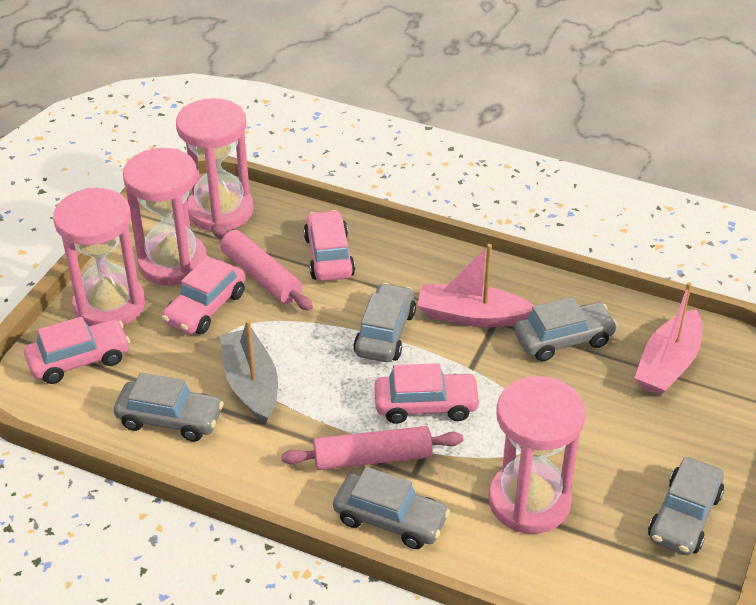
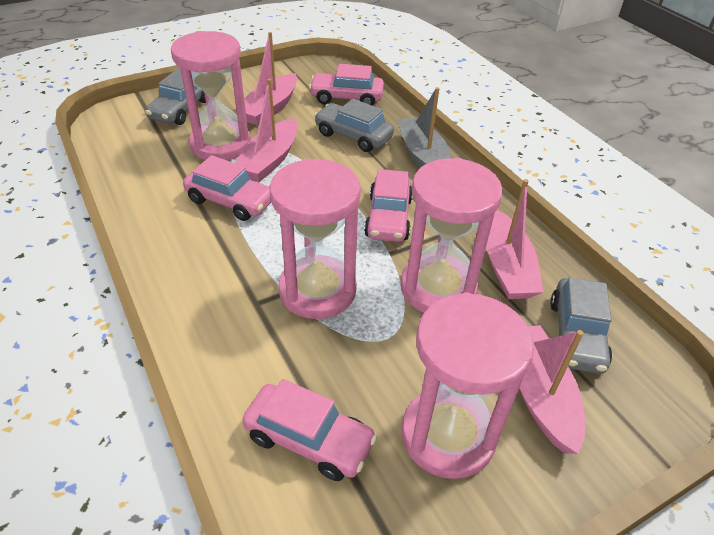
grey car: 5 -> 3
pink boat: 2 -> 4
pink rolling pin: 2 -> 0

